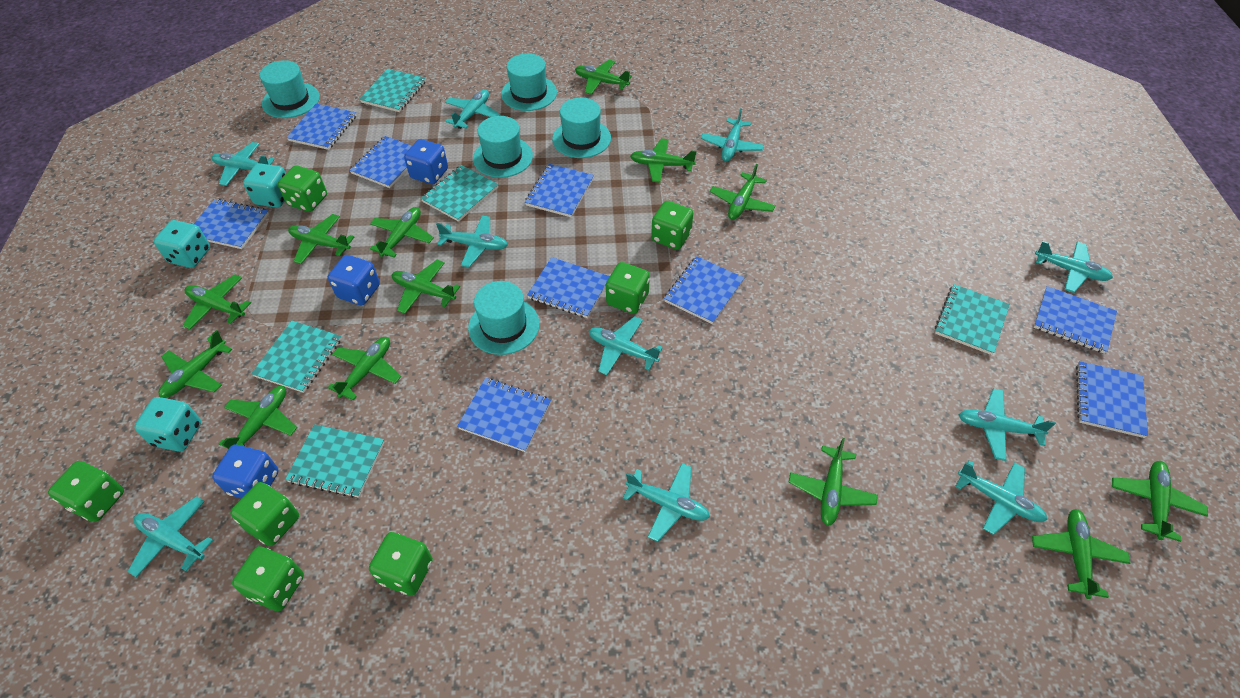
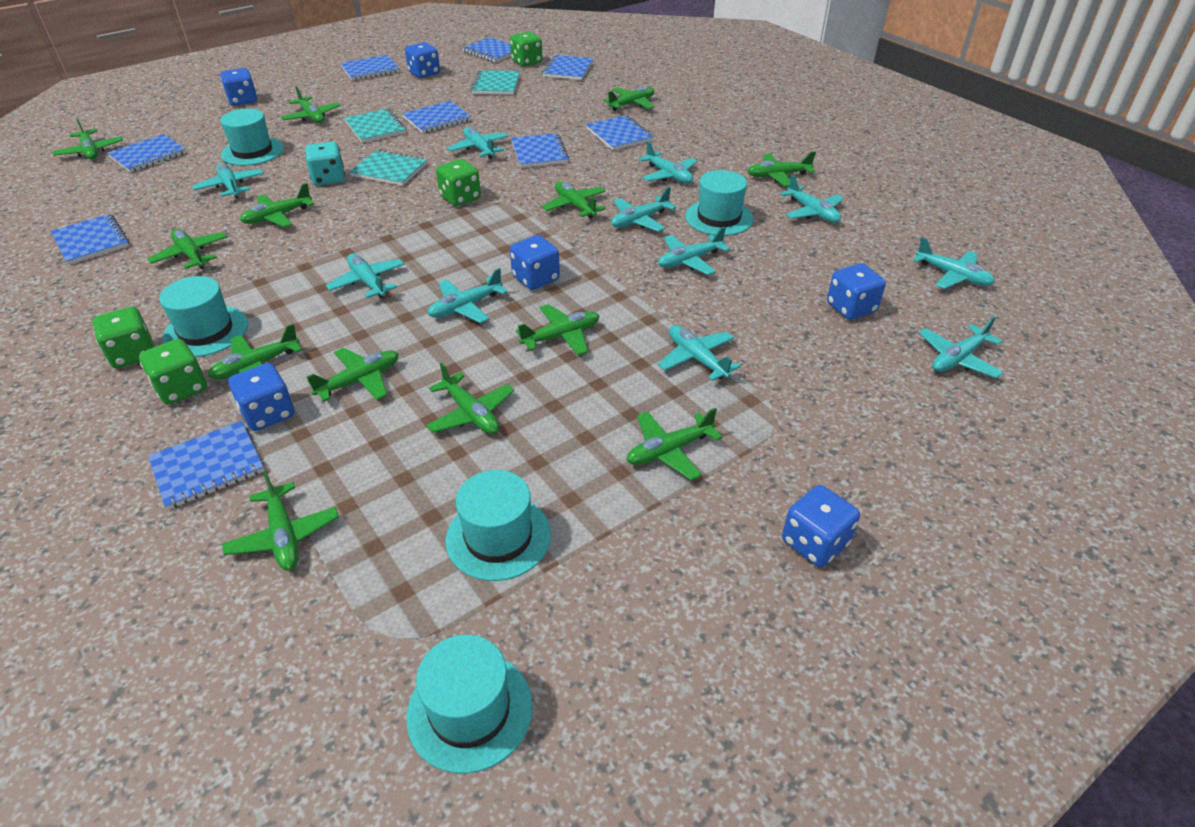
blue dice: 3 -> 6
green dice: 7 -> 4
turquoise dice: 3 -> 1
turquoise notebook: 5 -> 3
turquoise plane: 10 -> 11

